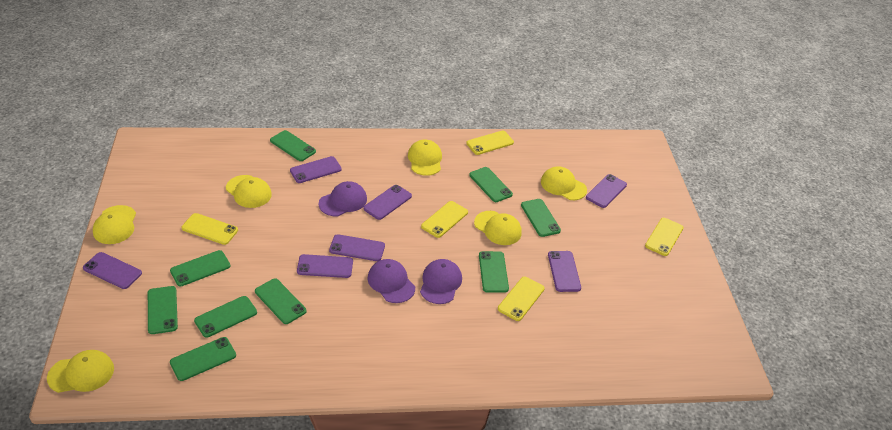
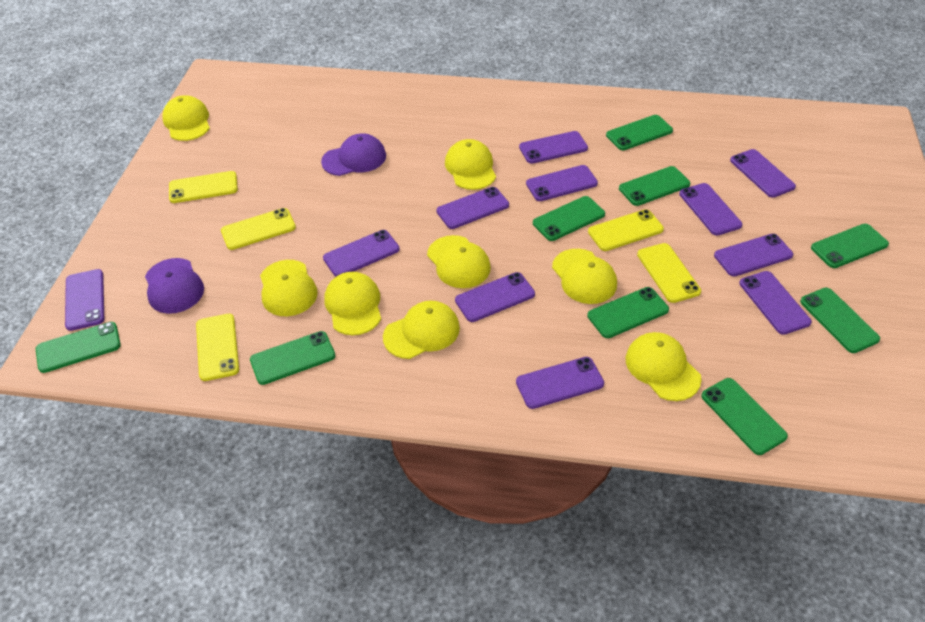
purple cap: 3 -> 2
purple phone: 7 -> 11
yellow cap: 6 -> 8

